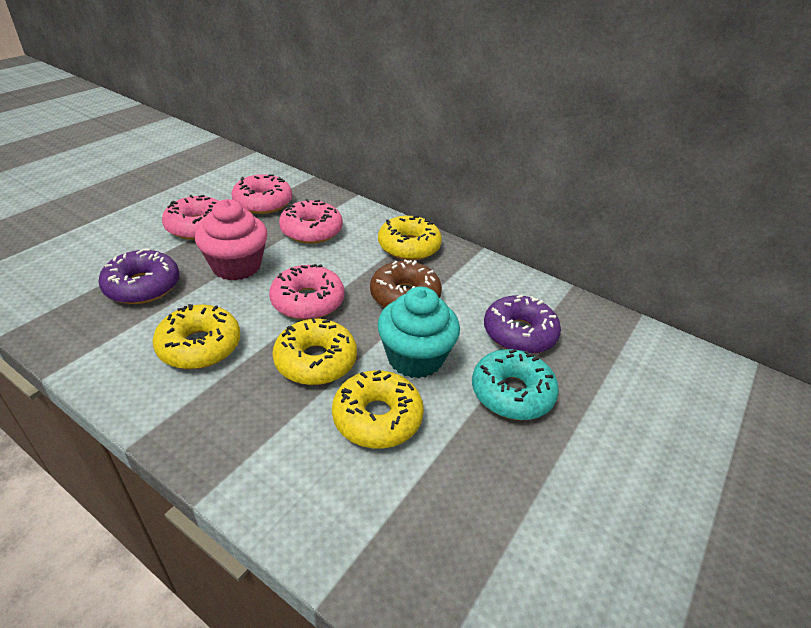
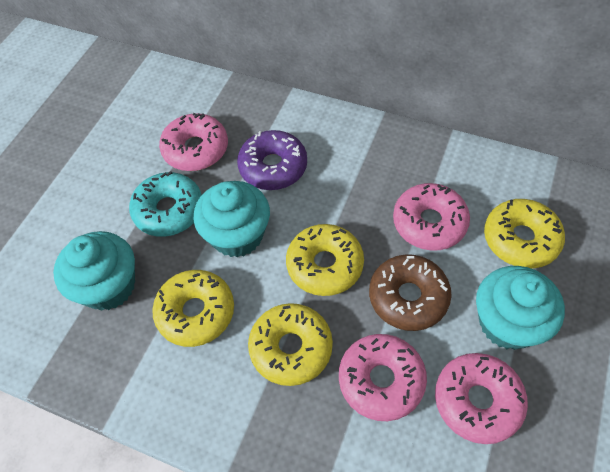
pink cupcake: 1 -> 0
purple donut: 2 -> 1
turquoise cupcake: 1 -> 3

